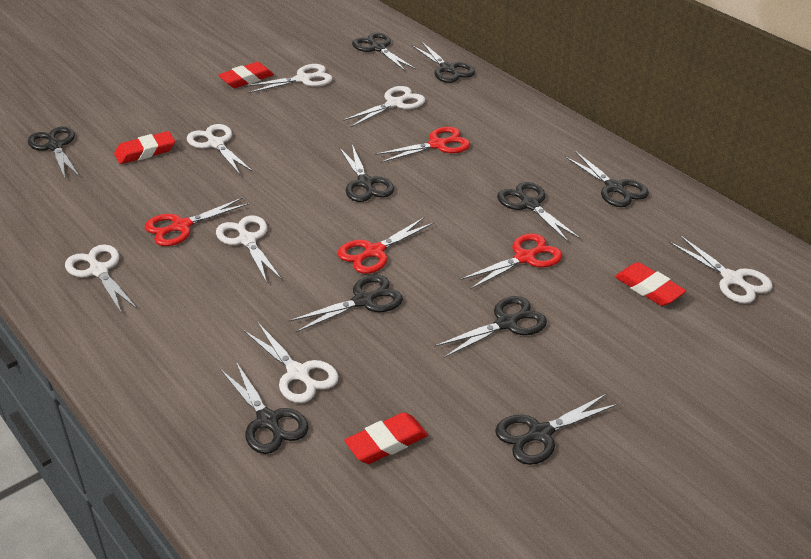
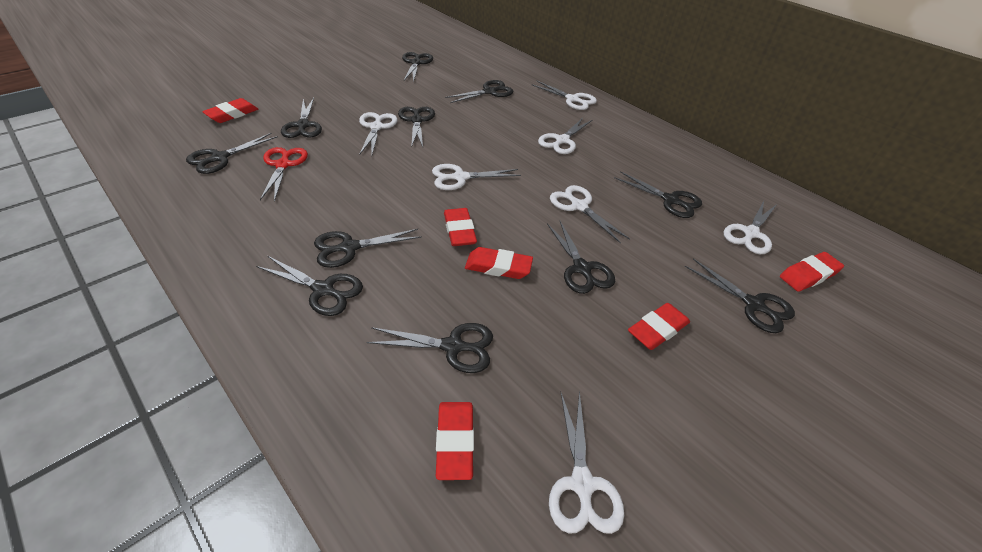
black scissors: 10 -> 11
red eraser: 4 -> 6
red scissors: 4 -> 1

